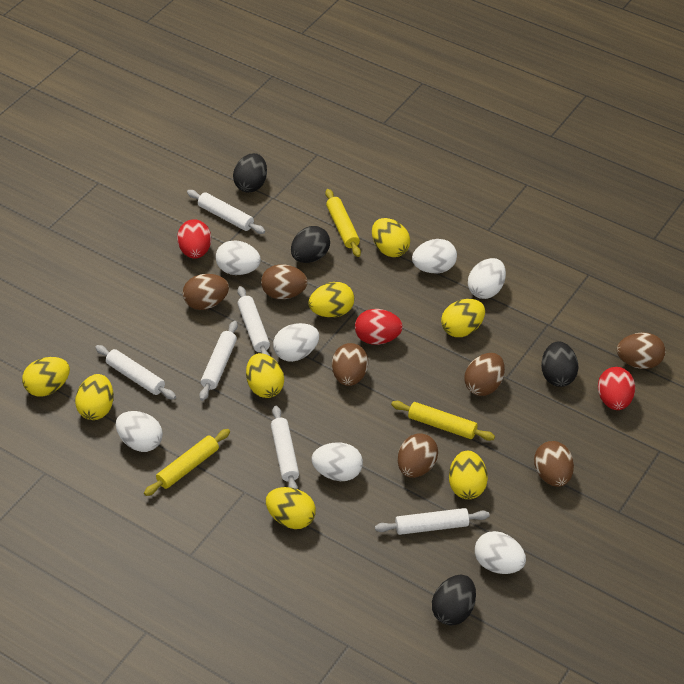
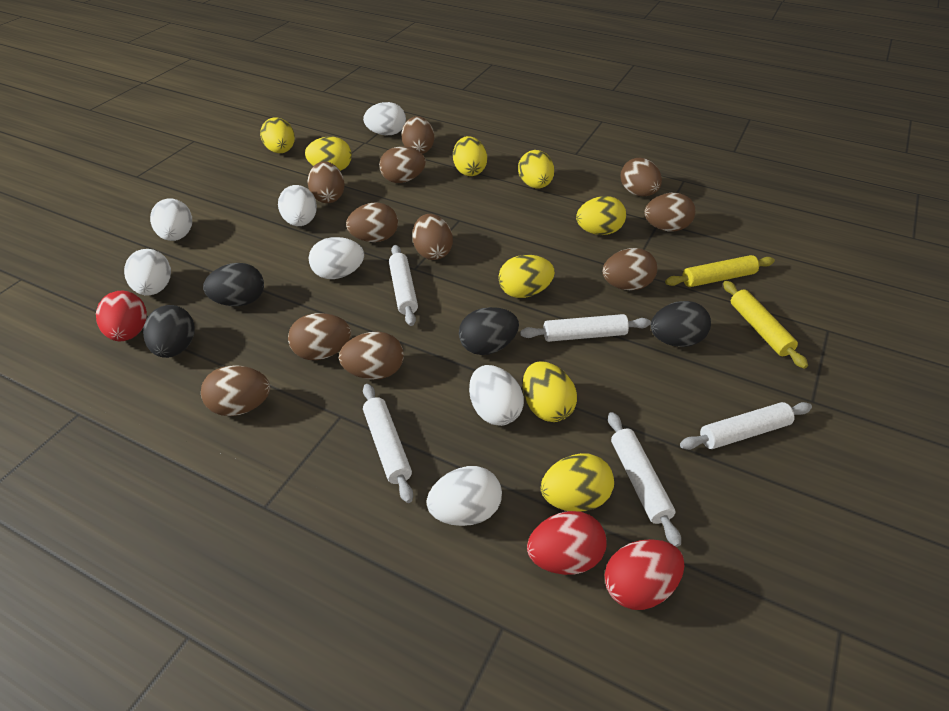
brown egg: 7 -> 11
white rolling pin: 6 -> 5
yellow rolling pin: 3 -> 2

